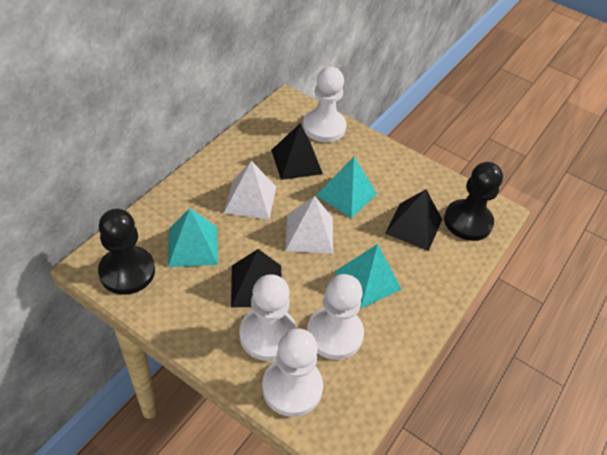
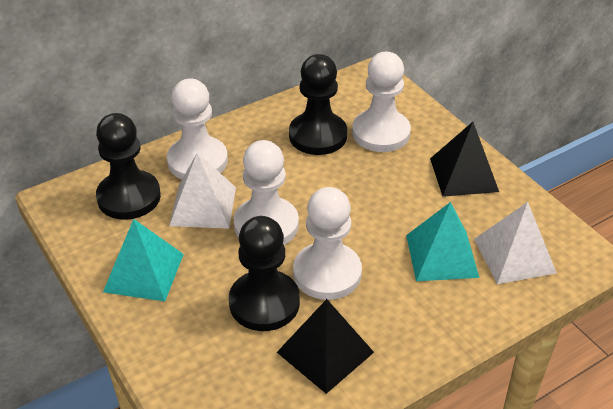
black pawn: 2 -> 3
black pyramid: 3 -> 2
turquoise pyramid: 3 -> 2

